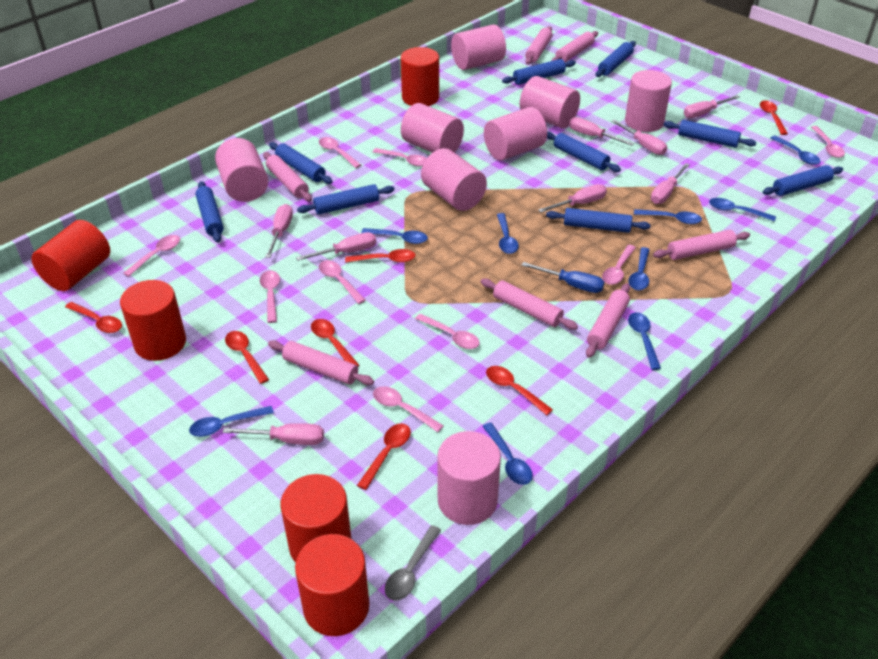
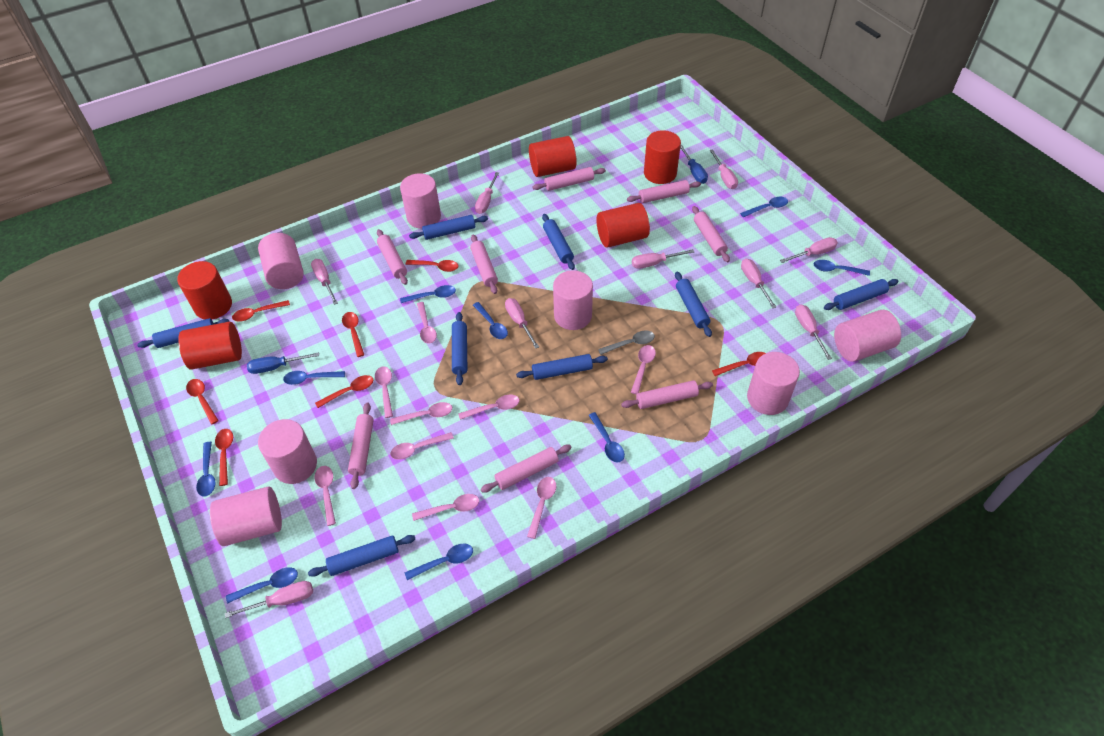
blue rolling pin: 9 -> 8
blue screwdriver: 1 -> 2
pink cylinder: 8 -> 7
pink rolling pin: 7 -> 8
pink screwdriver: 8 -> 9

